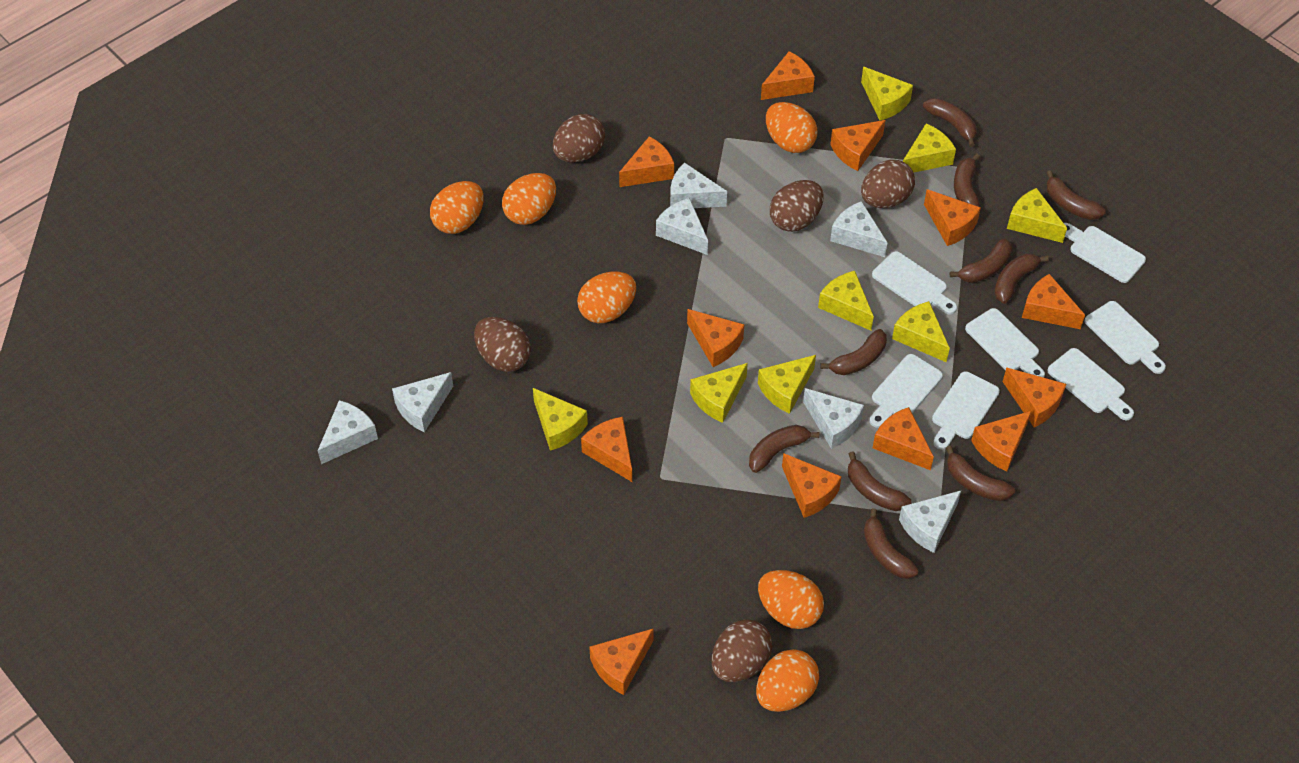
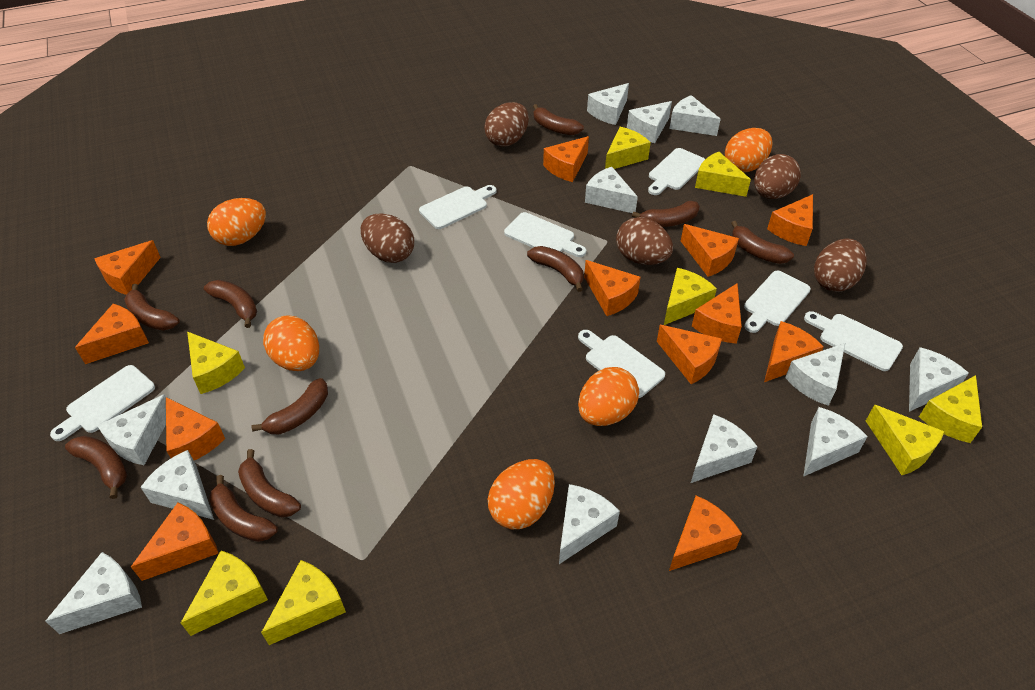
orange egg: 6 -> 5
white cheese: 7 -> 12

